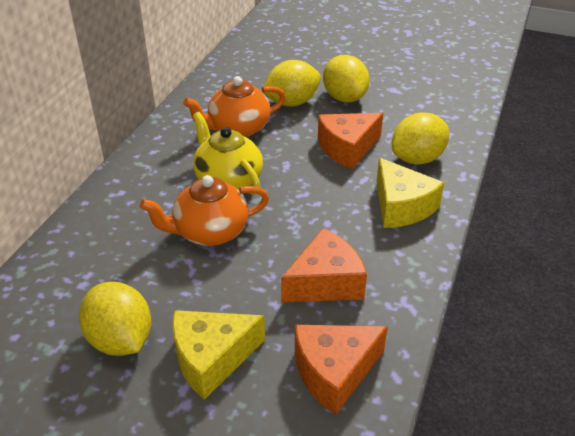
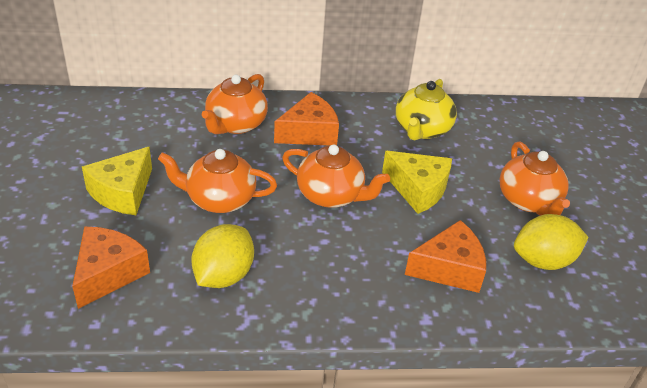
orange teapot: 2 -> 4
yellow lemon: 4 -> 2

